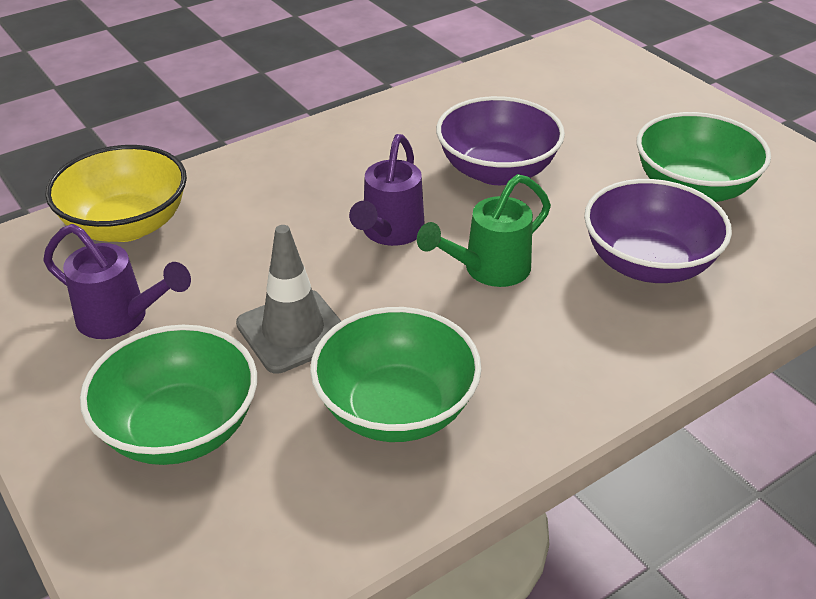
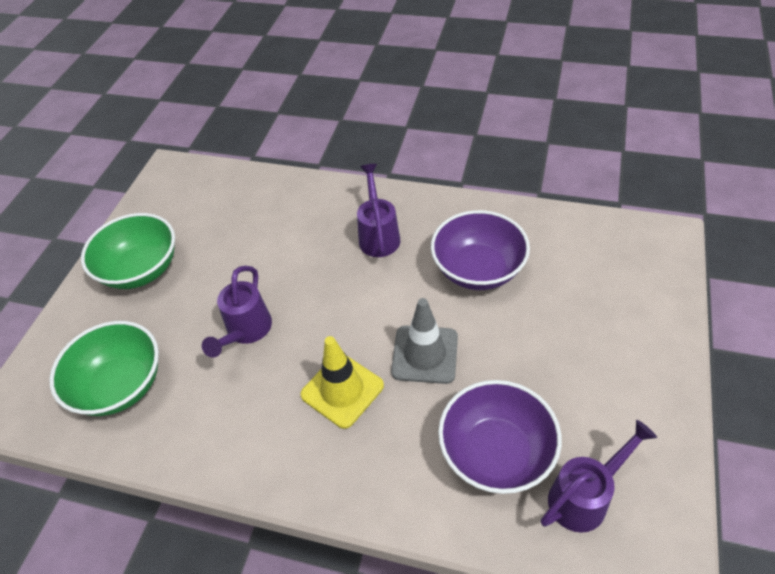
green bowl: 3 -> 2
green watering can: 1 -> 0
purple watering can: 2 -> 3
yellow bowl: 1 -> 0
yellow traffic cone: 0 -> 1

